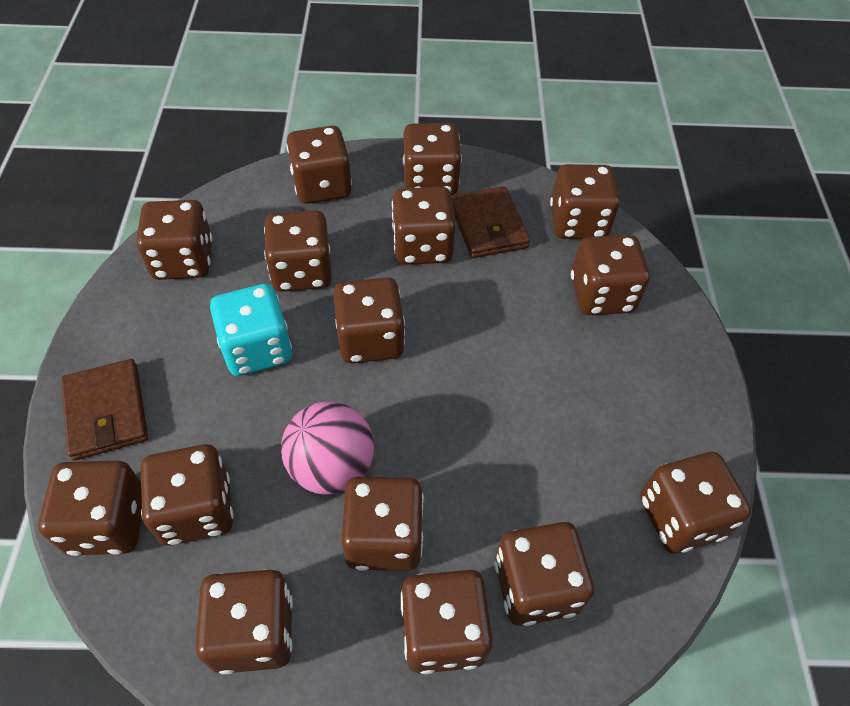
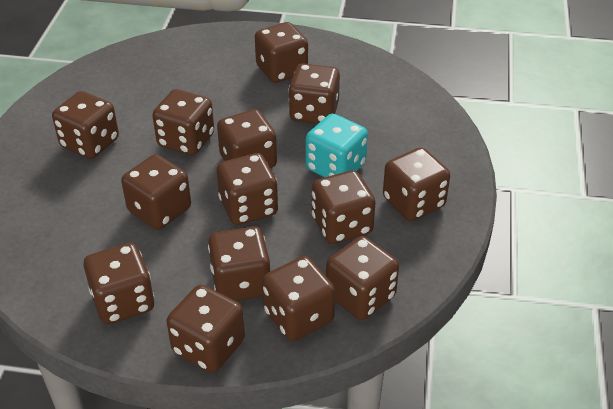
brown dice: 15 -> 14
brown wallet: 2 -> 0
pink ball: 1 -> 0

